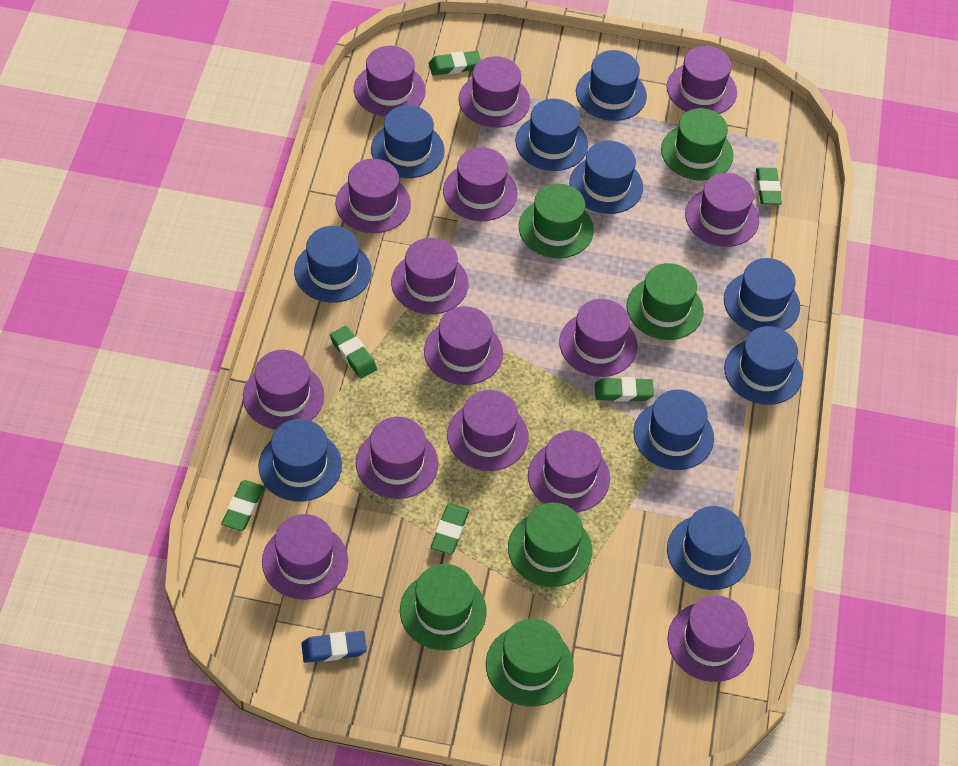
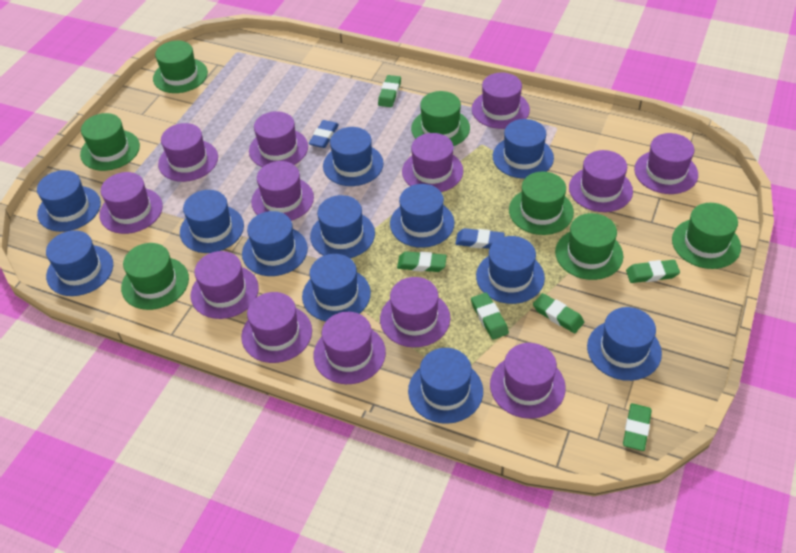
blue eraser: 1 -> 2
blue hat: 10 -> 12
green hat: 6 -> 7
purple hat: 15 -> 13

